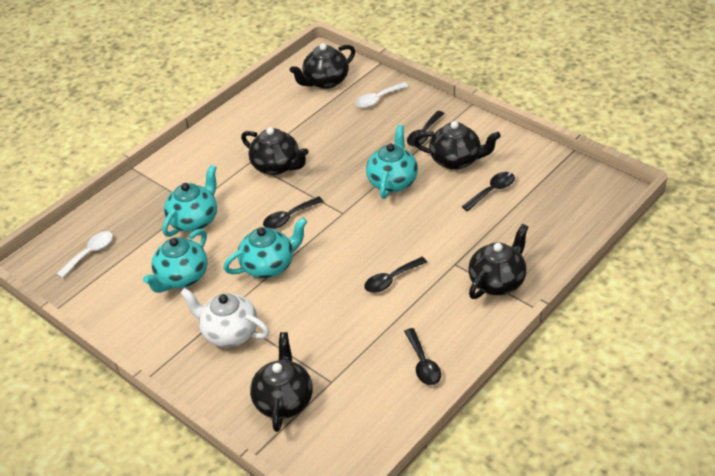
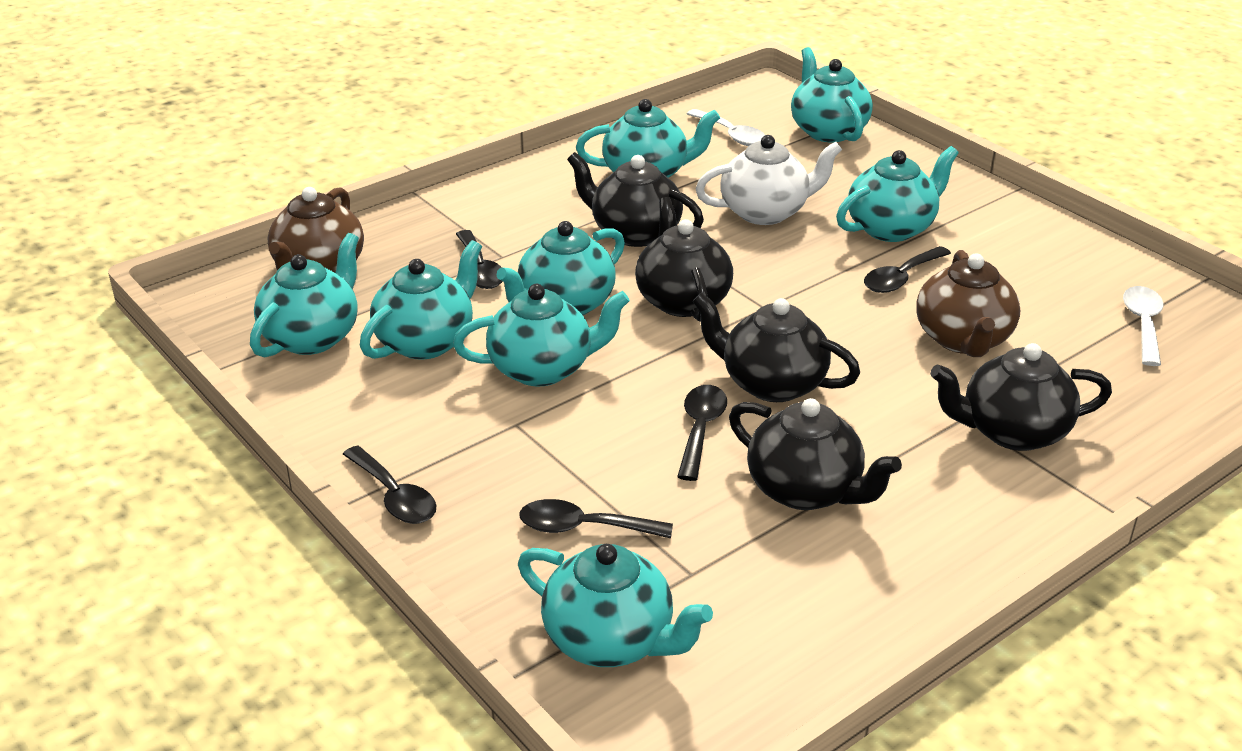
brown teapot: 0 -> 2
turquoise teapot: 4 -> 8

